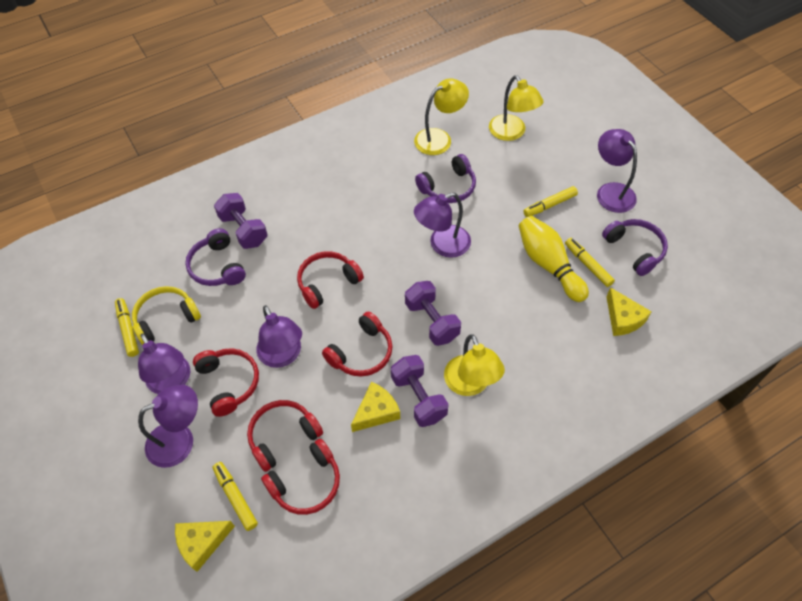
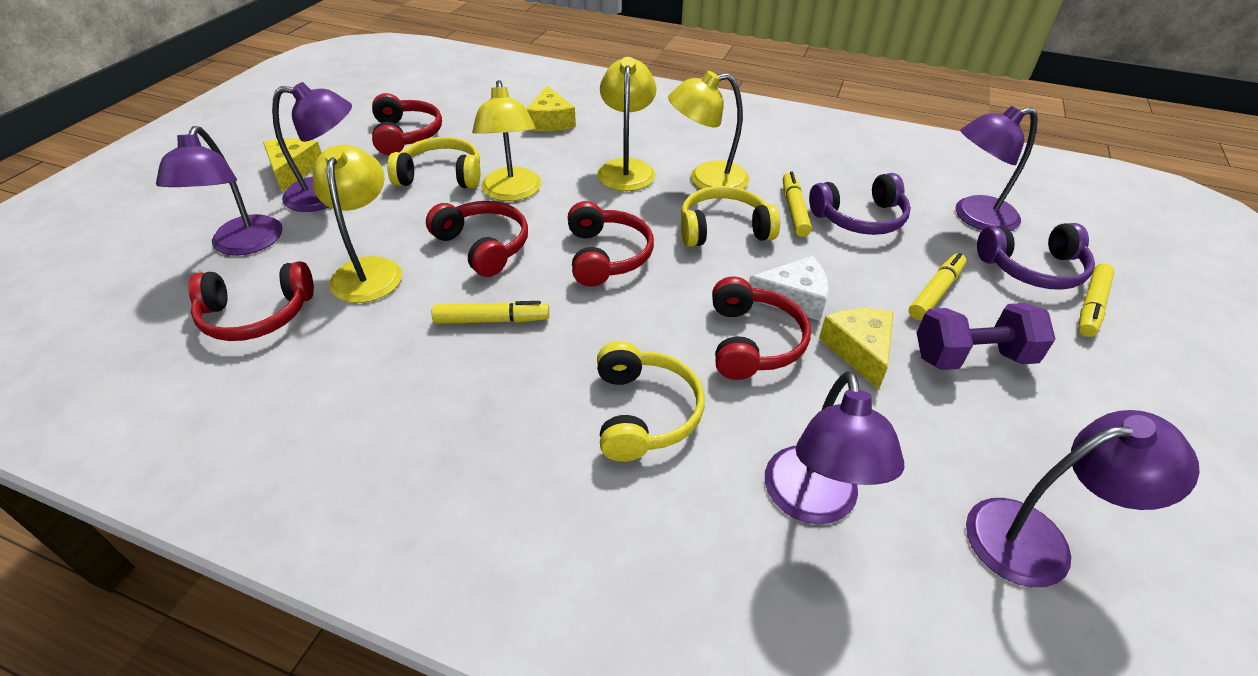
purple dumbbell: 3 -> 1
purple headphones: 3 -> 2
white cheese: 0 -> 1
yellow bowling pin: 1 -> 0
yellow headphones: 1 -> 3
yellow lamp: 3 -> 4

